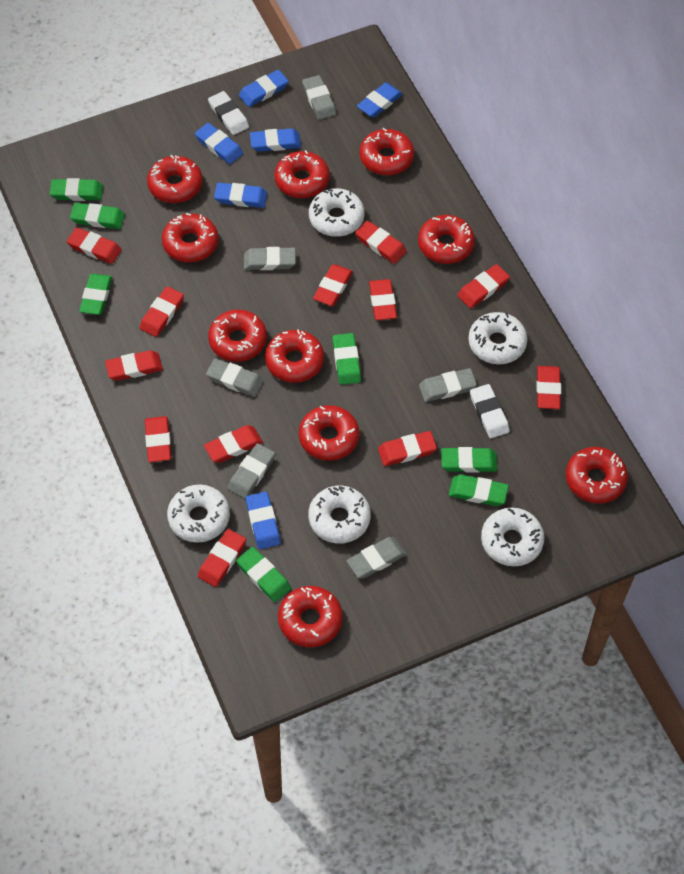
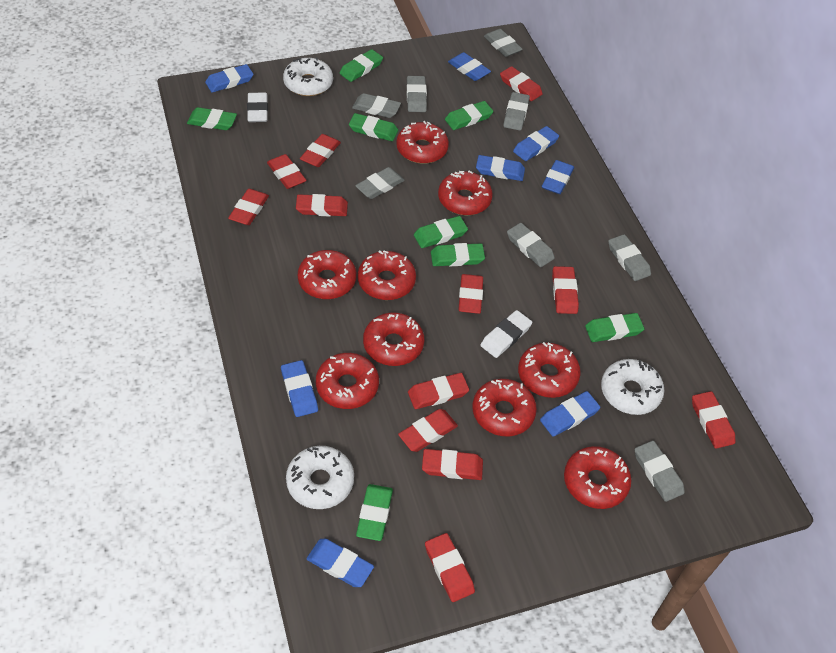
blue eraser: 6 -> 8
green eraser: 7 -> 8
grey eraser: 6 -> 8
red donut: 10 -> 9
white donut: 5 -> 3

